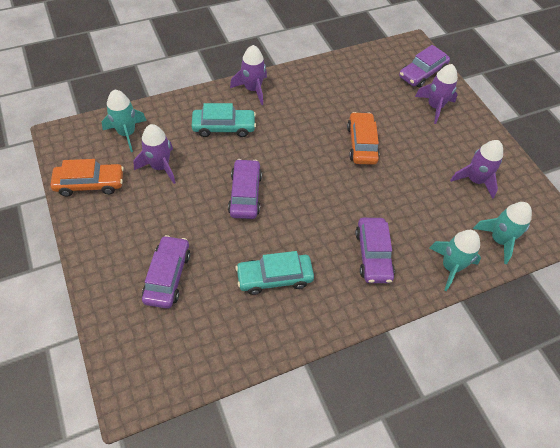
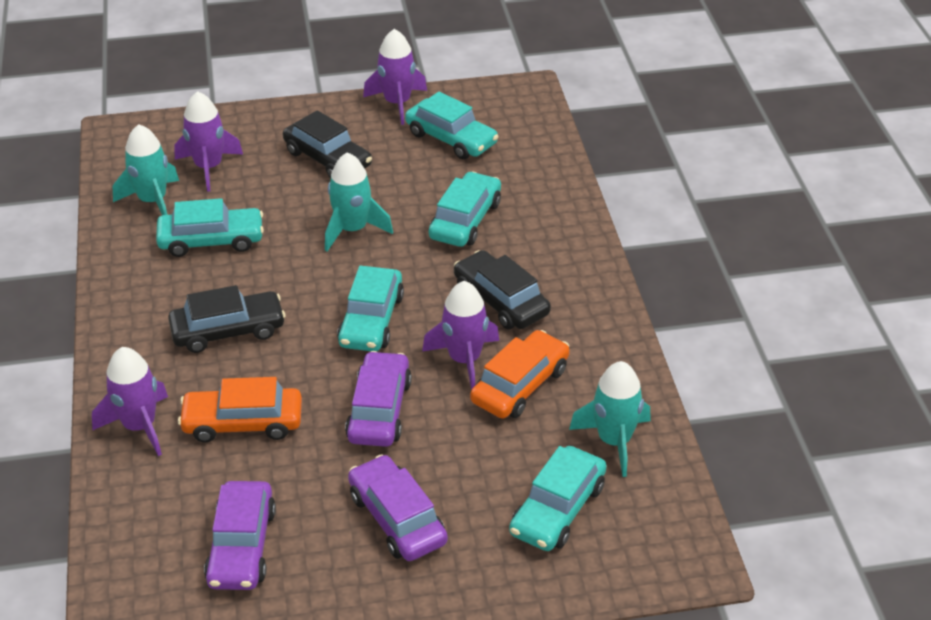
black car: 0 -> 3
purple car: 4 -> 3
turquoise car: 2 -> 5

